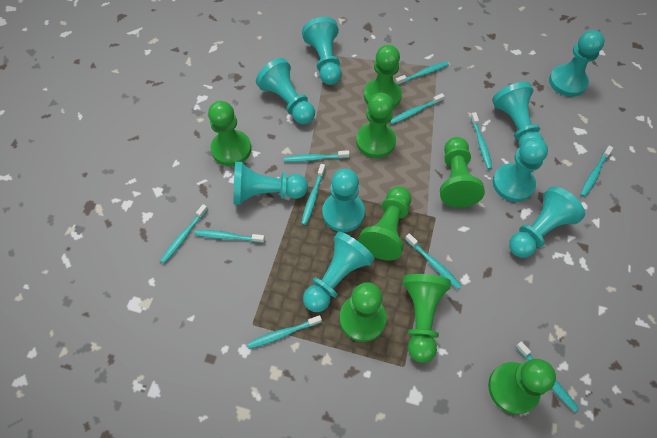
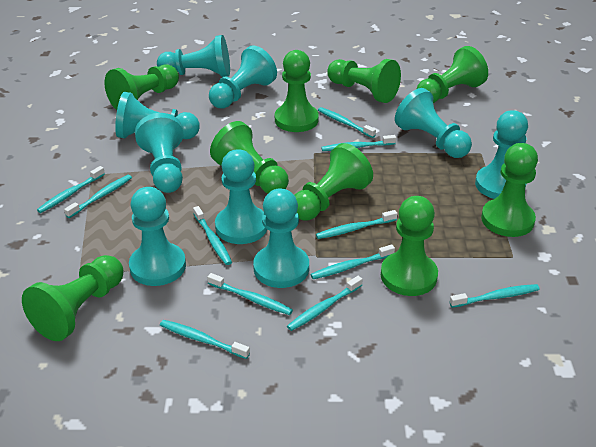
green pawn: 8 -> 9

